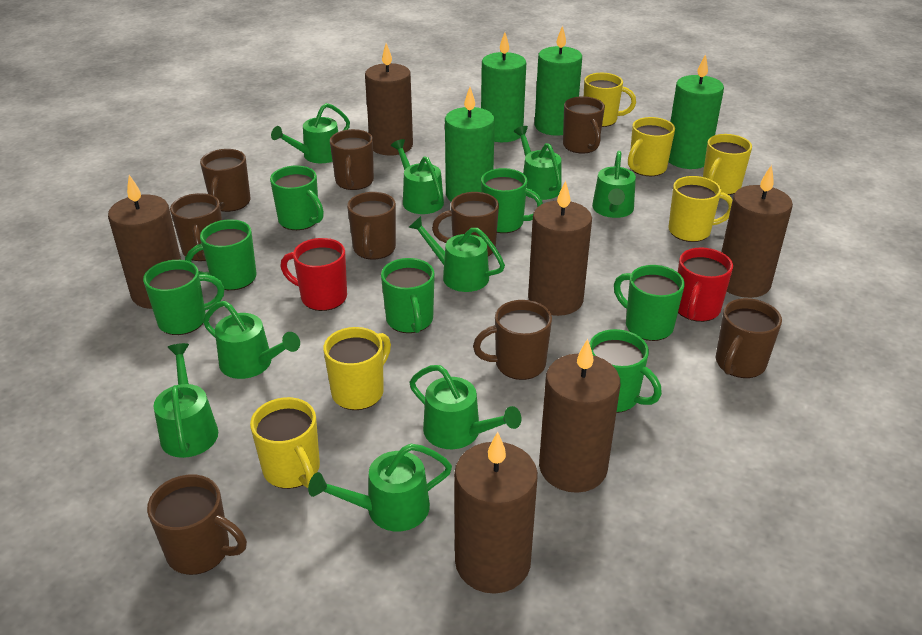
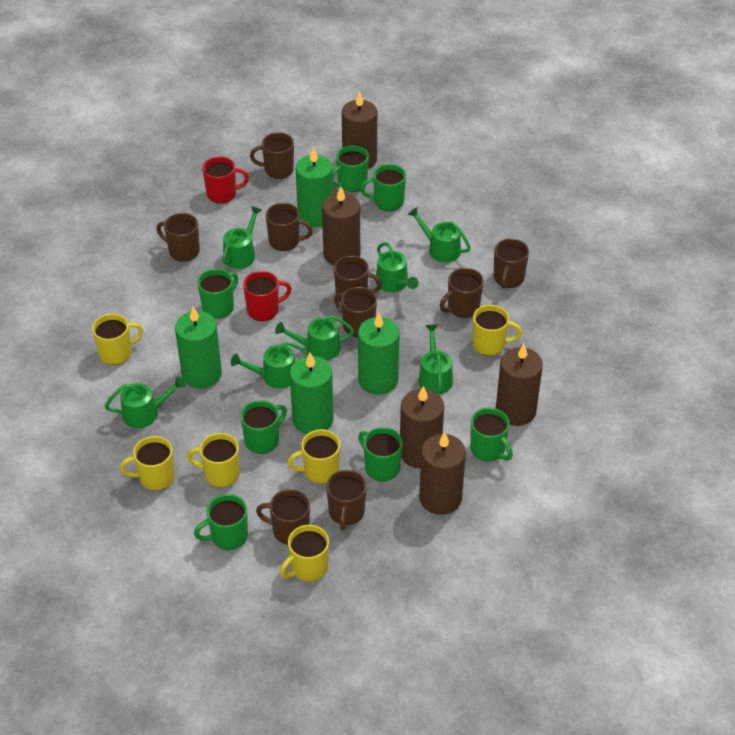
brown candle: 6 -> 5
green watering can: 9 -> 7

